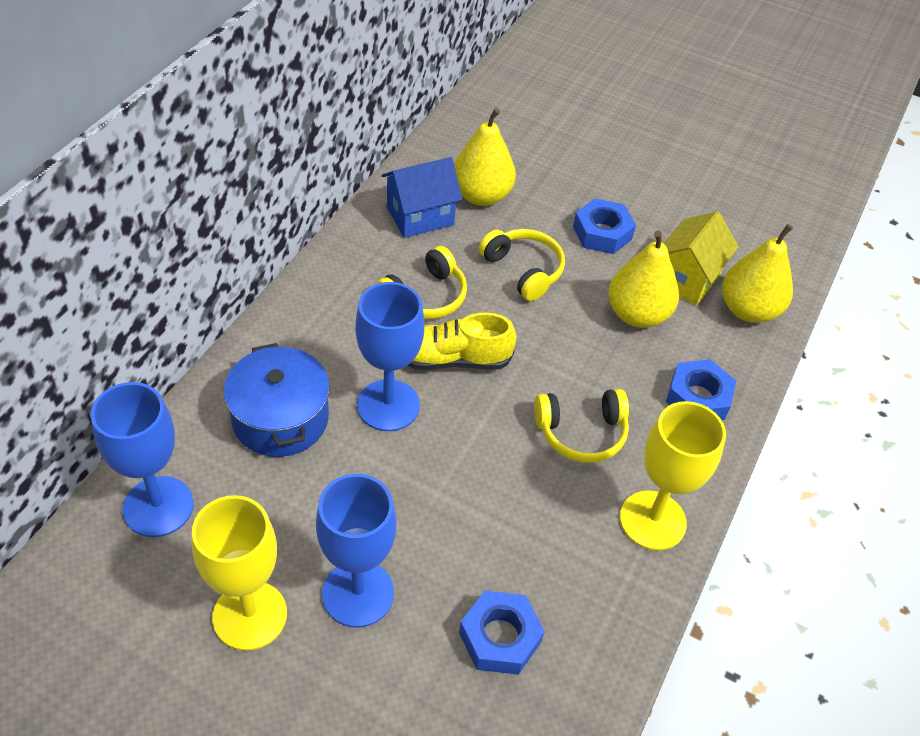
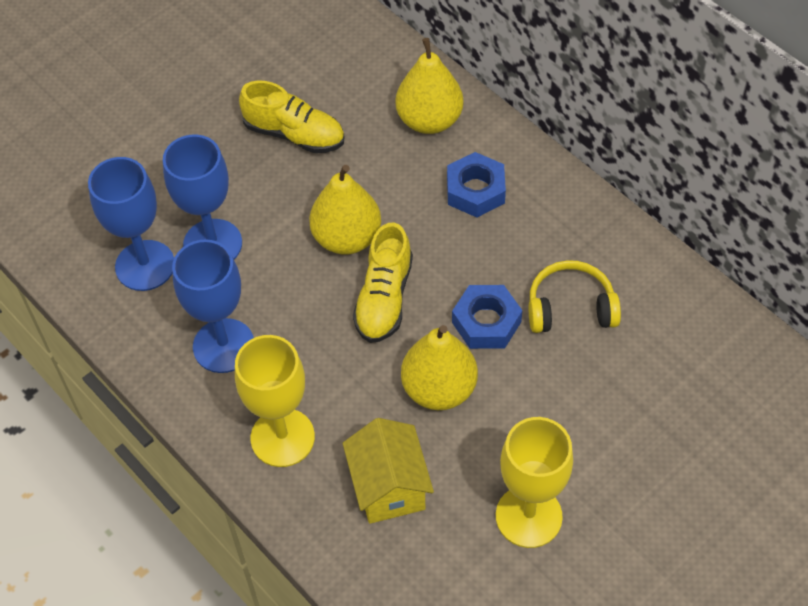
blue house: 1 -> 0
blue nut: 3 -> 2
blue pot: 1 -> 0
yellow headphones: 3 -> 1
yellow shoe: 1 -> 2

